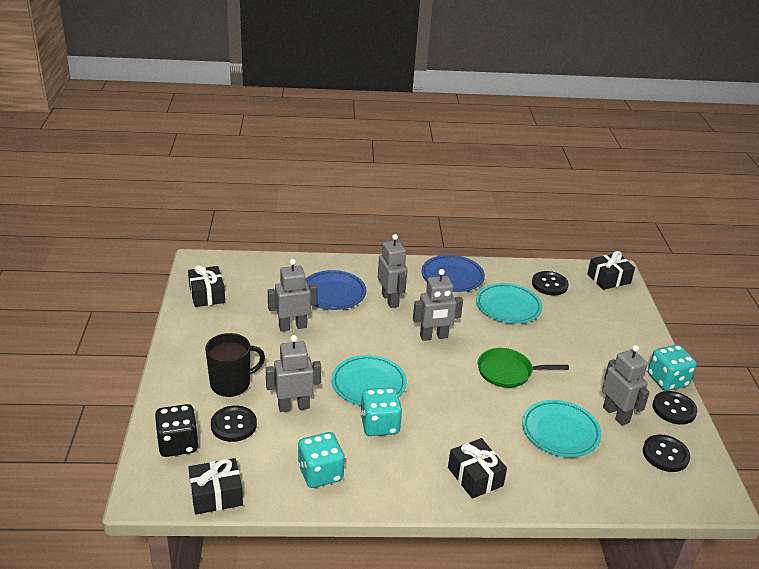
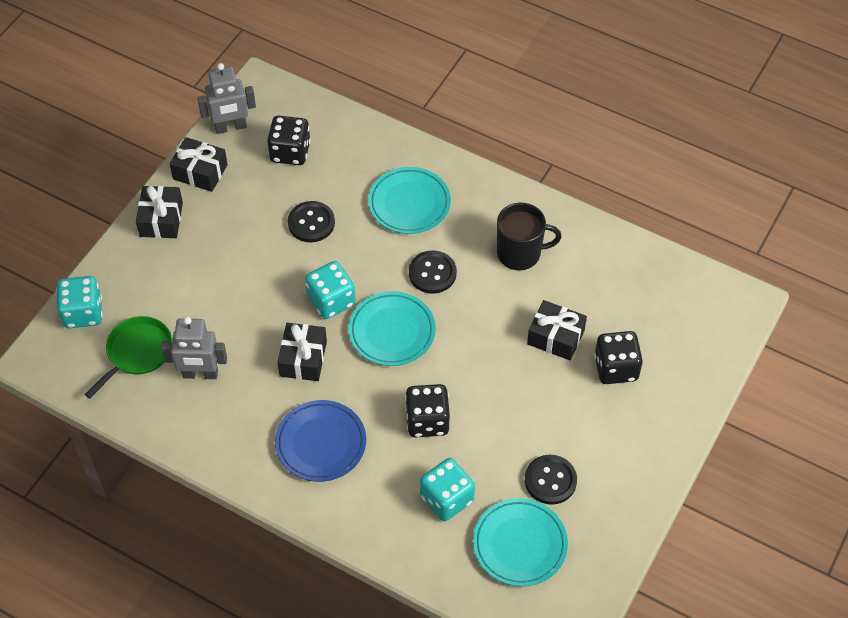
black button: 4 -> 3
black dice: 1 -> 3
blue plate: 2 -> 1
grey robot: 5 -> 2

